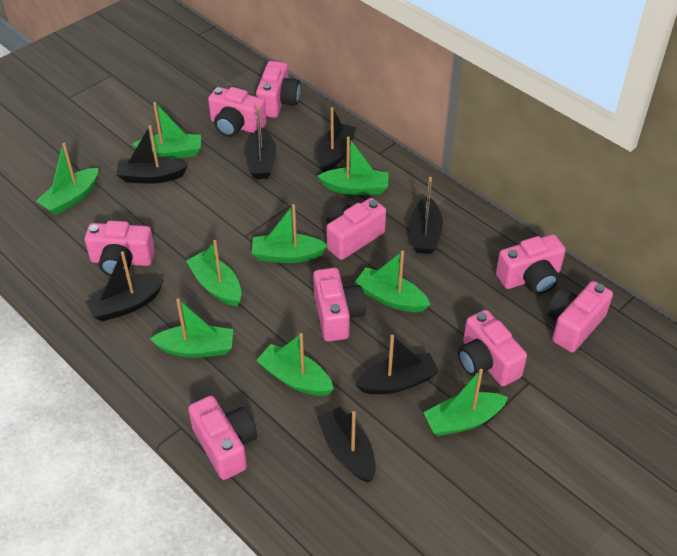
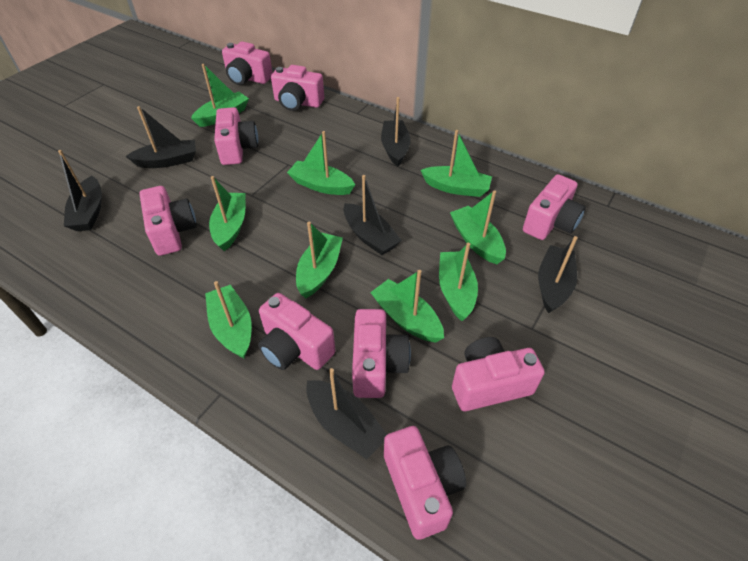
black boat: 7 -> 6

